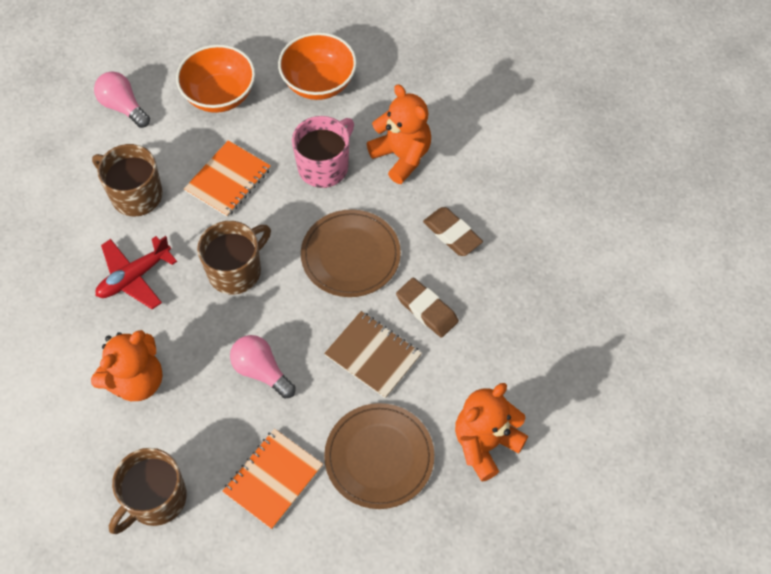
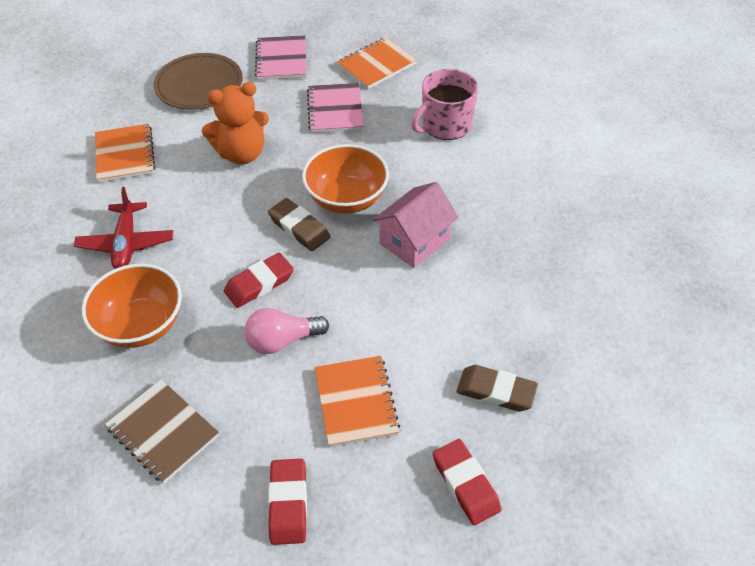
brown mug: 3 -> 0
brown plate: 2 -> 1
orange notebook: 2 -> 3
orange teddy bear: 3 -> 1
pink house: 0 -> 1
pink light bulb: 2 -> 1
pink notebook: 0 -> 2
red eraser: 0 -> 3

